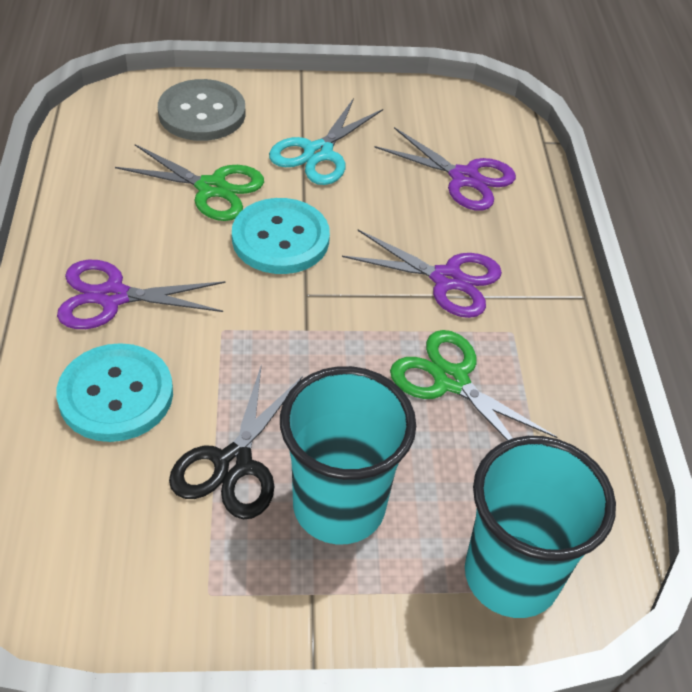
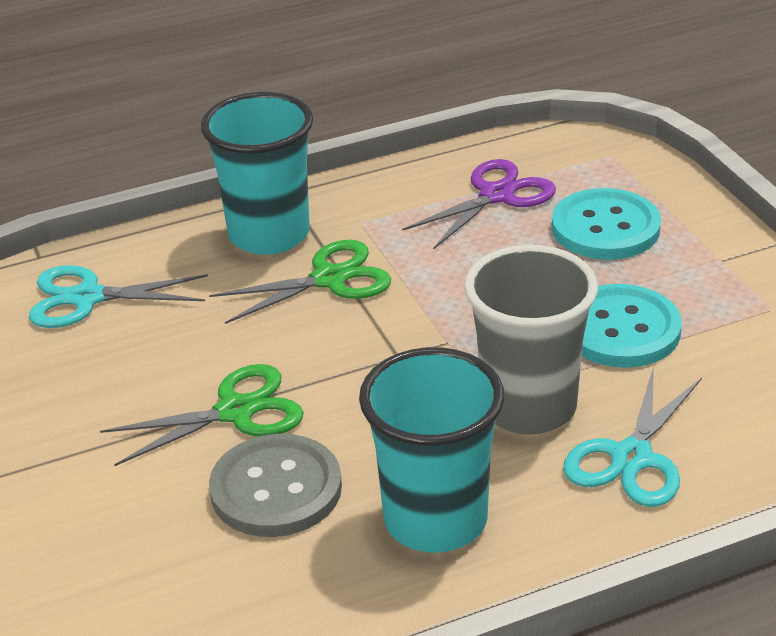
black scissors: 1 -> 0
grey cup: 0 -> 1
purple scissors: 3 -> 1
turquoise scissors: 1 -> 2

